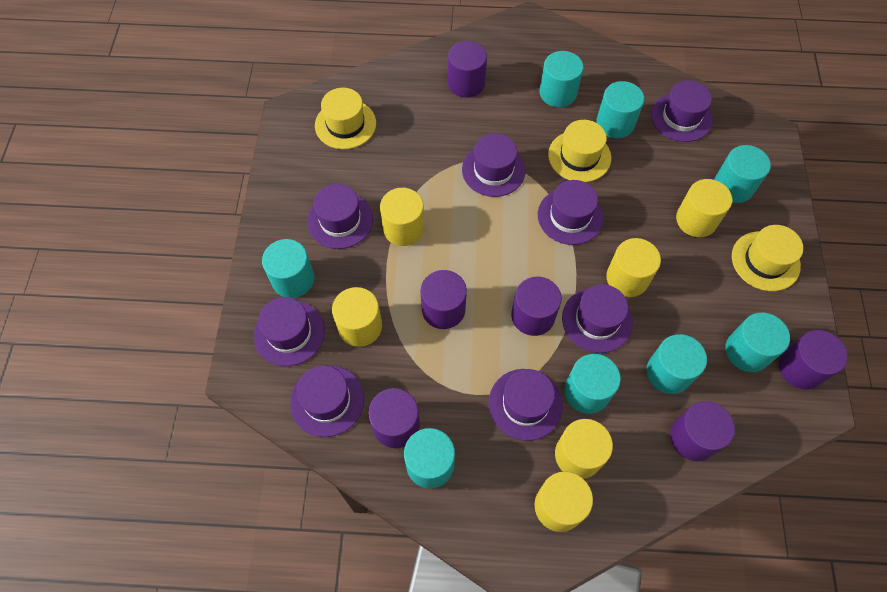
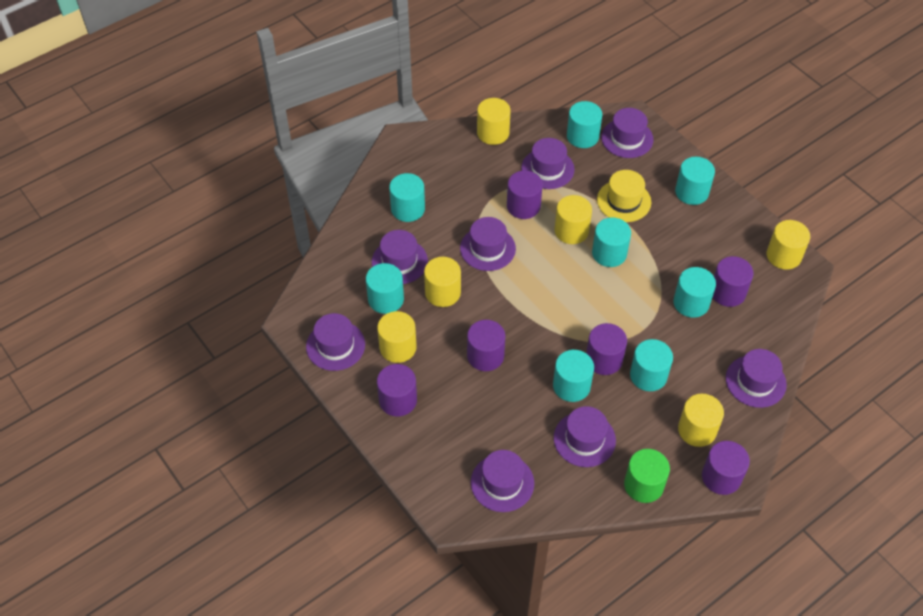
green cylinder: 0 -> 1
yellow hat: 3 -> 1

